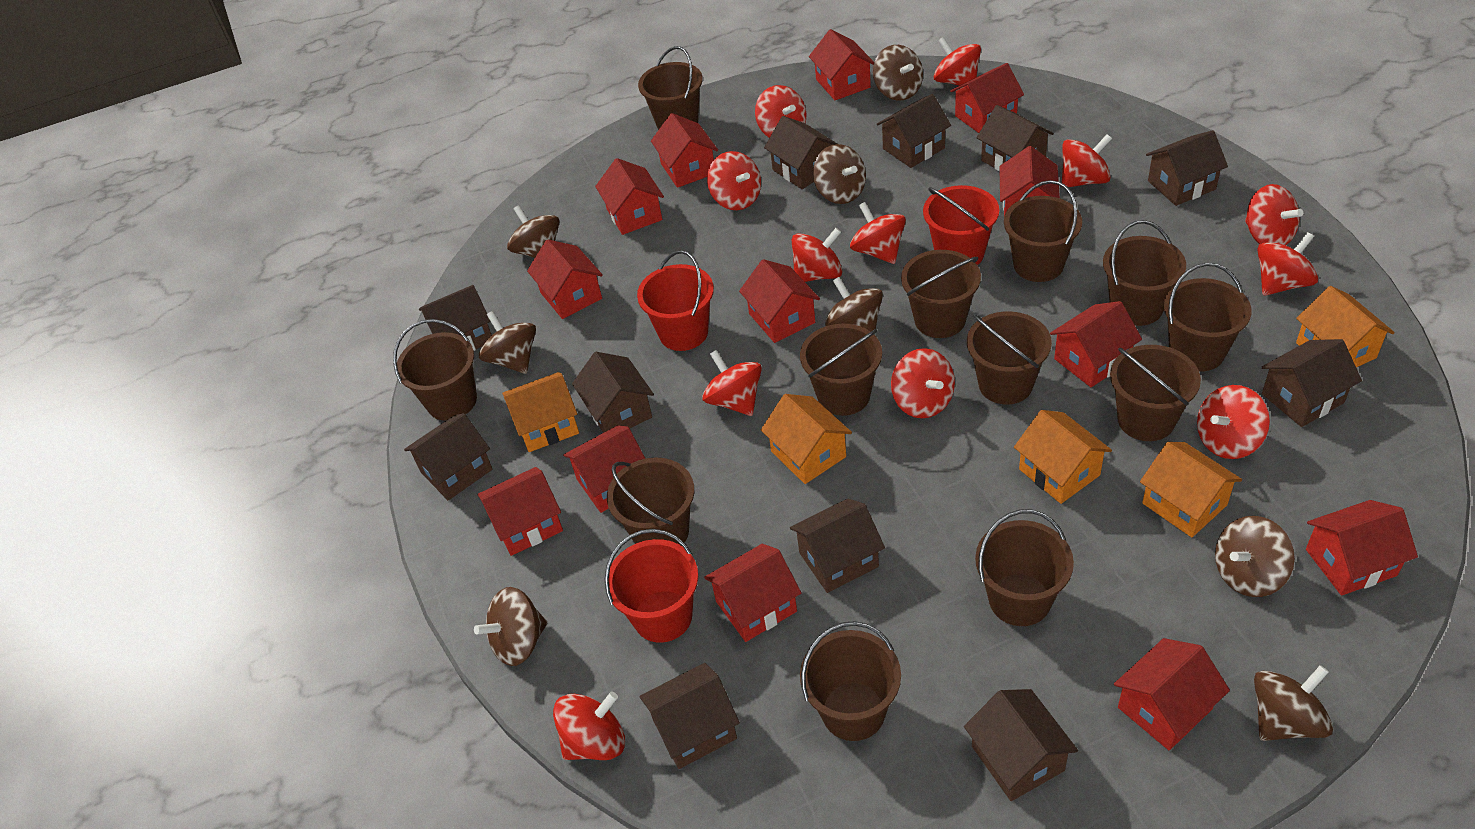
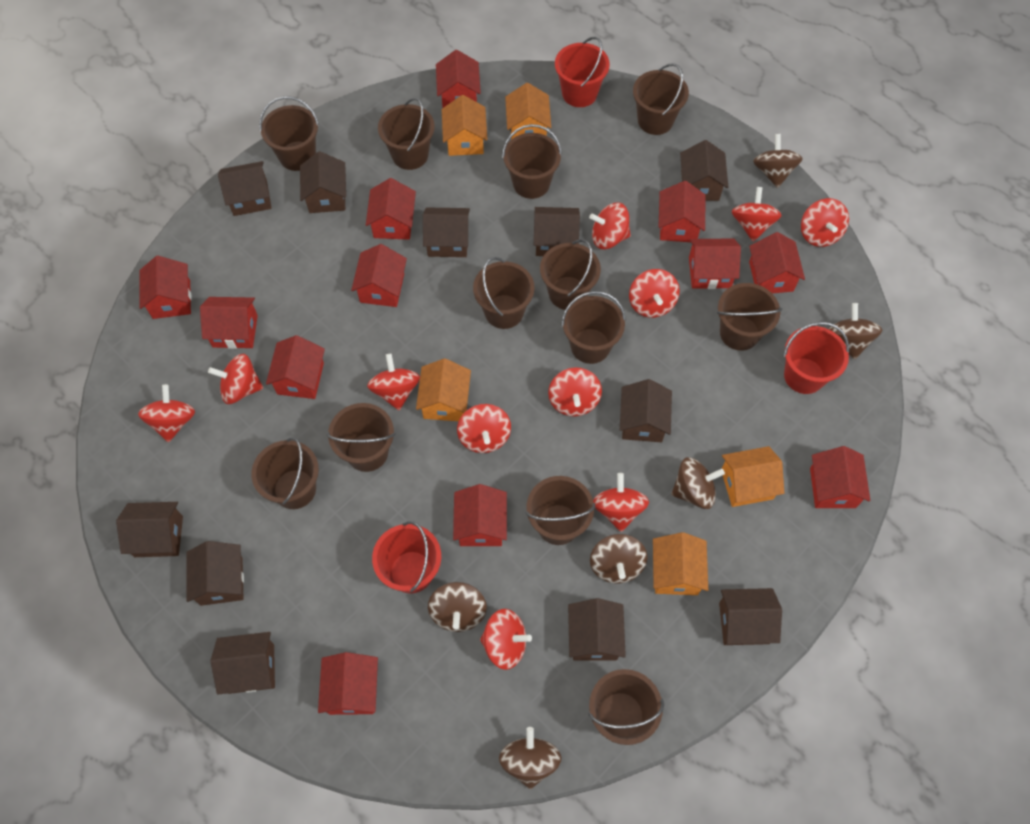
brown spinning top: 8 -> 6
red house: 13 -> 12
red spinning top: 12 -> 11

